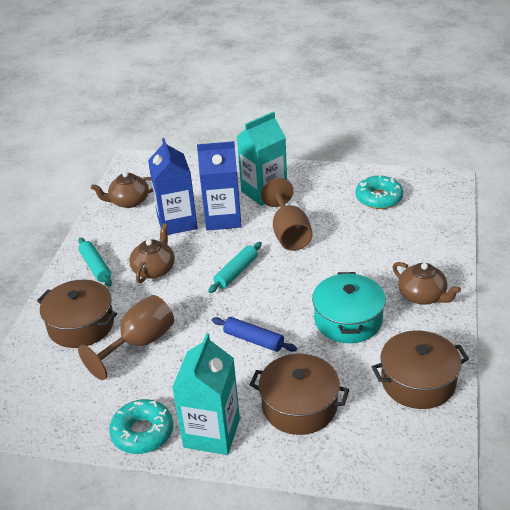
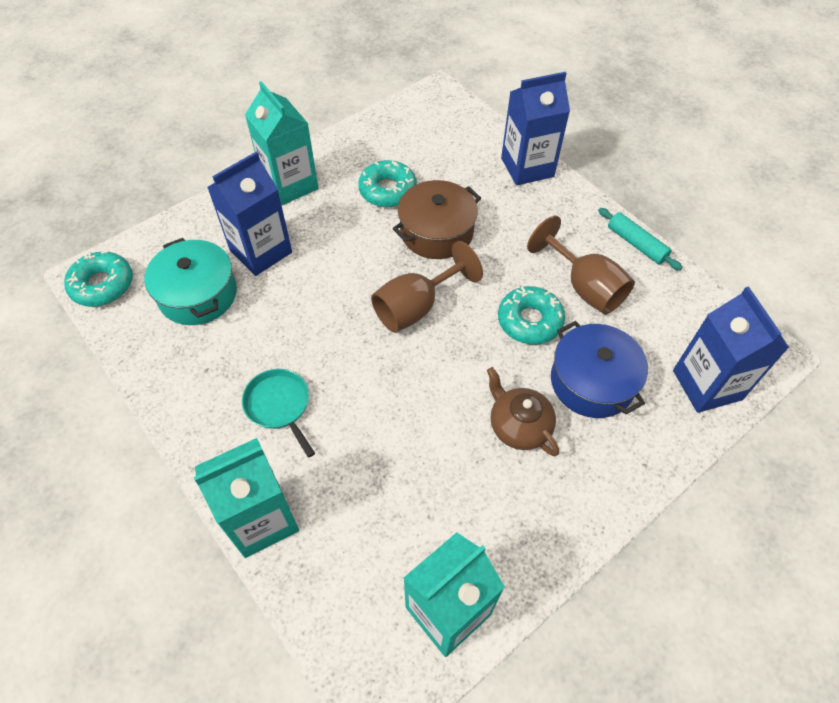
blue carton: 2 -> 3
blue pot: 0 -> 1
blue rolling pin: 1 -> 0
brown pot: 3 -> 1
brown teapot: 3 -> 1
turquoise carton: 2 -> 3
turquoise donut: 2 -> 3
turquoise pan: 0 -> 1
turquoise rolling pin: 2 -> 1

